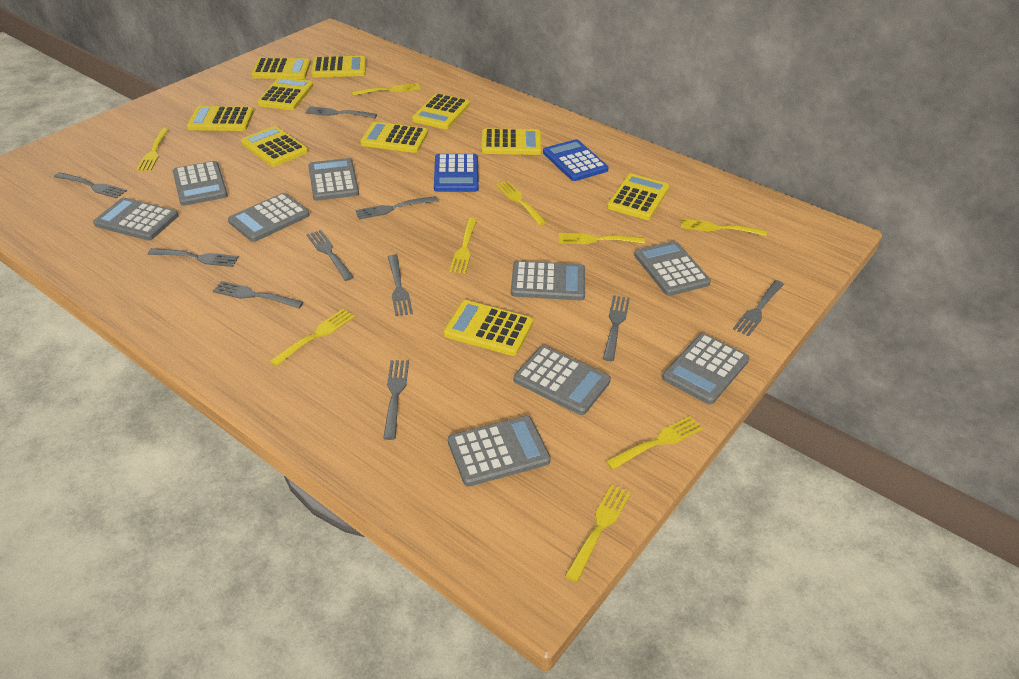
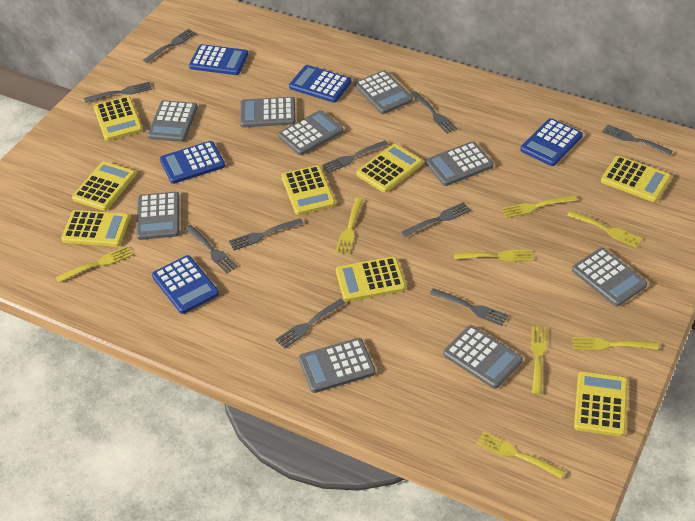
blue calculator: 2 -> 5
yellow calculator: 10 -> 8
yellow fork: 9 -> 8

